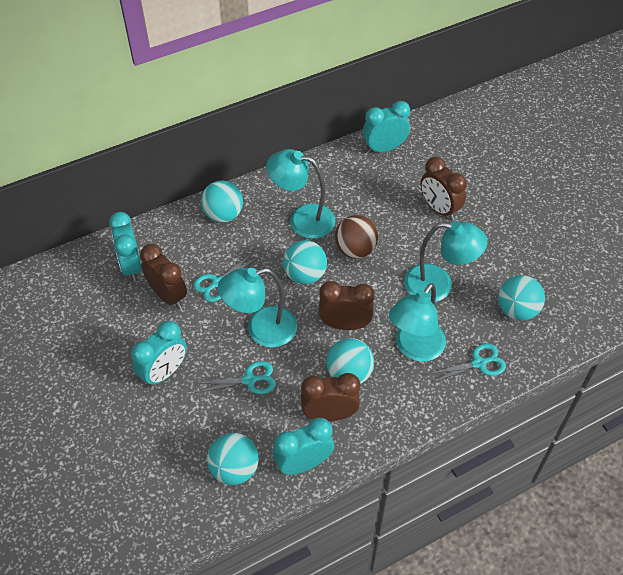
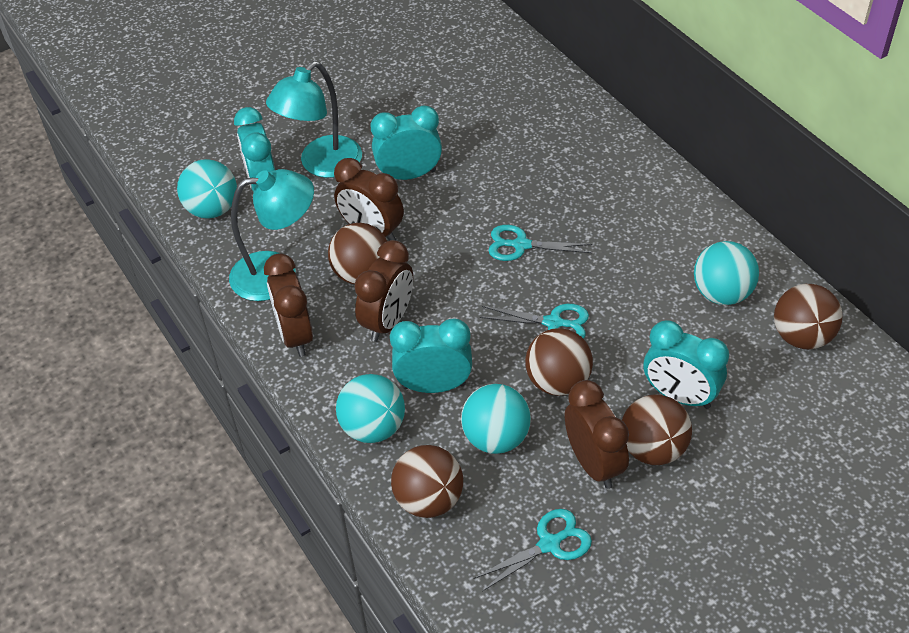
brown ball: 1 -> 5
turquoise ball: 5 -> 4
turquoise lamp: 4 -> 2

